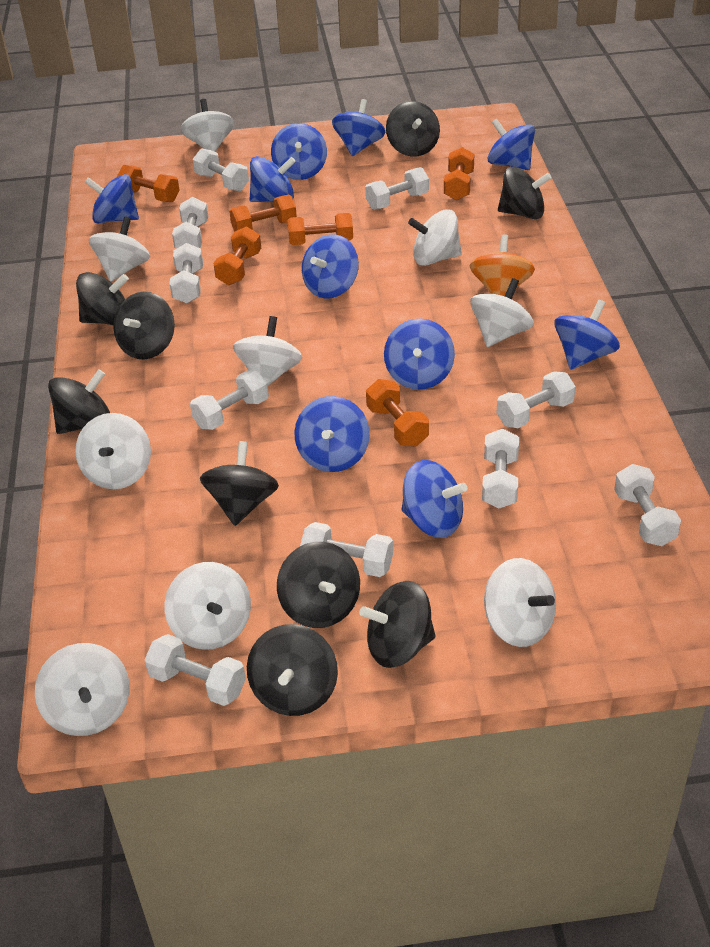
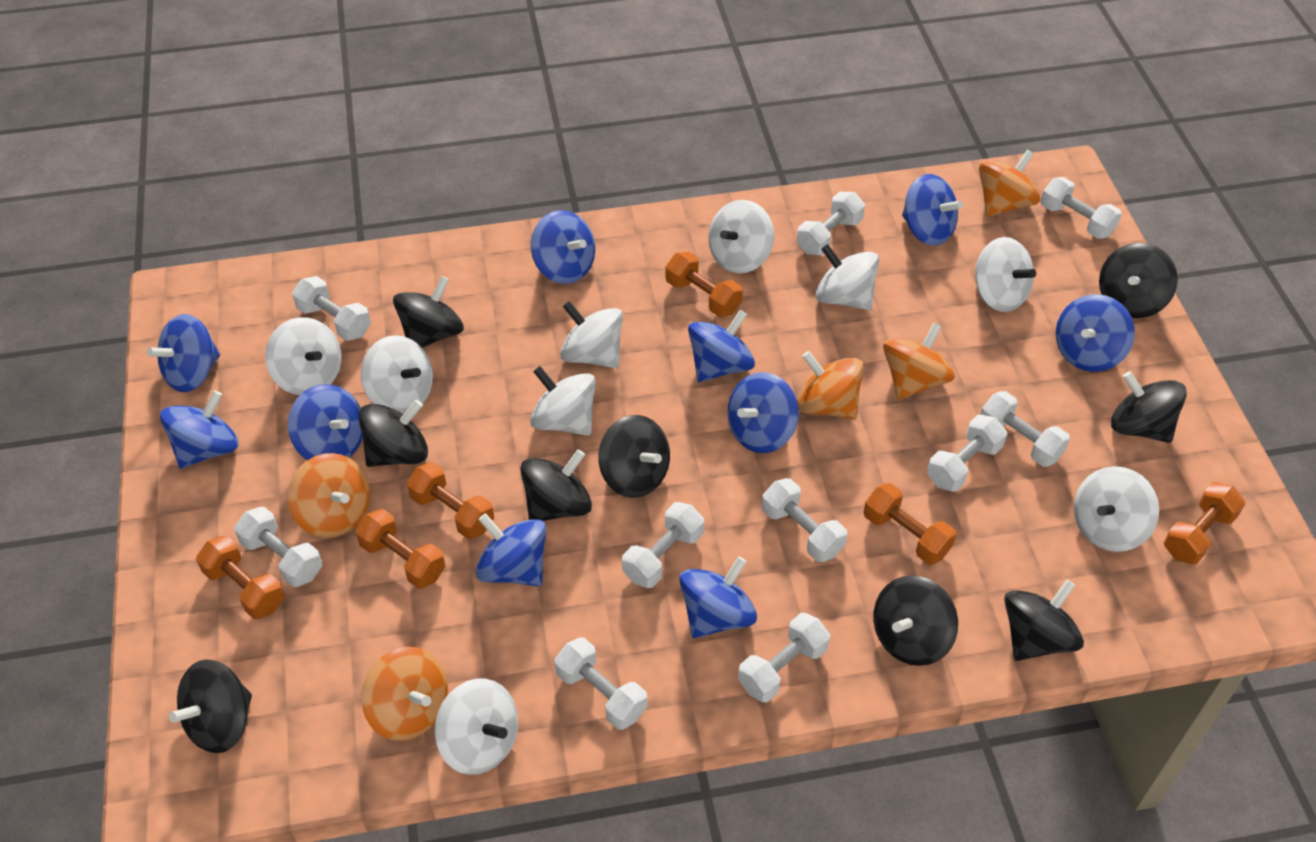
orange spinning top: 1 -> 5

